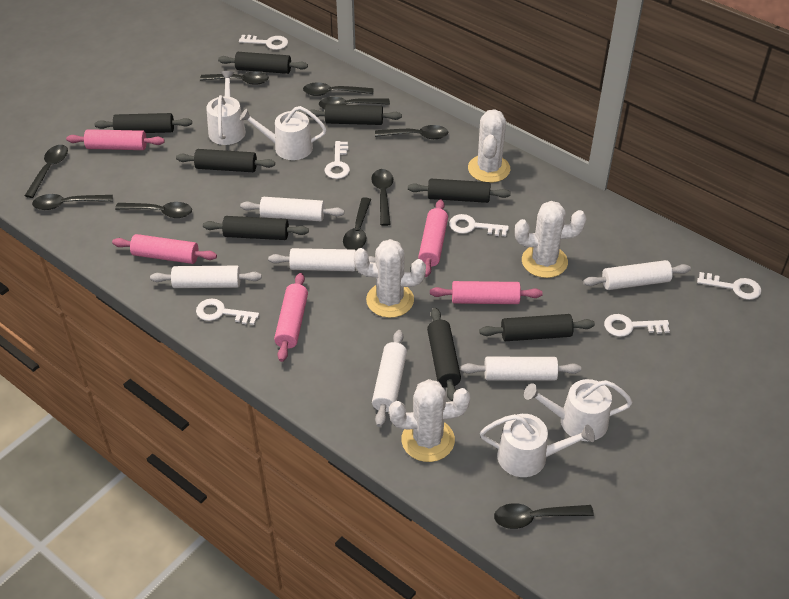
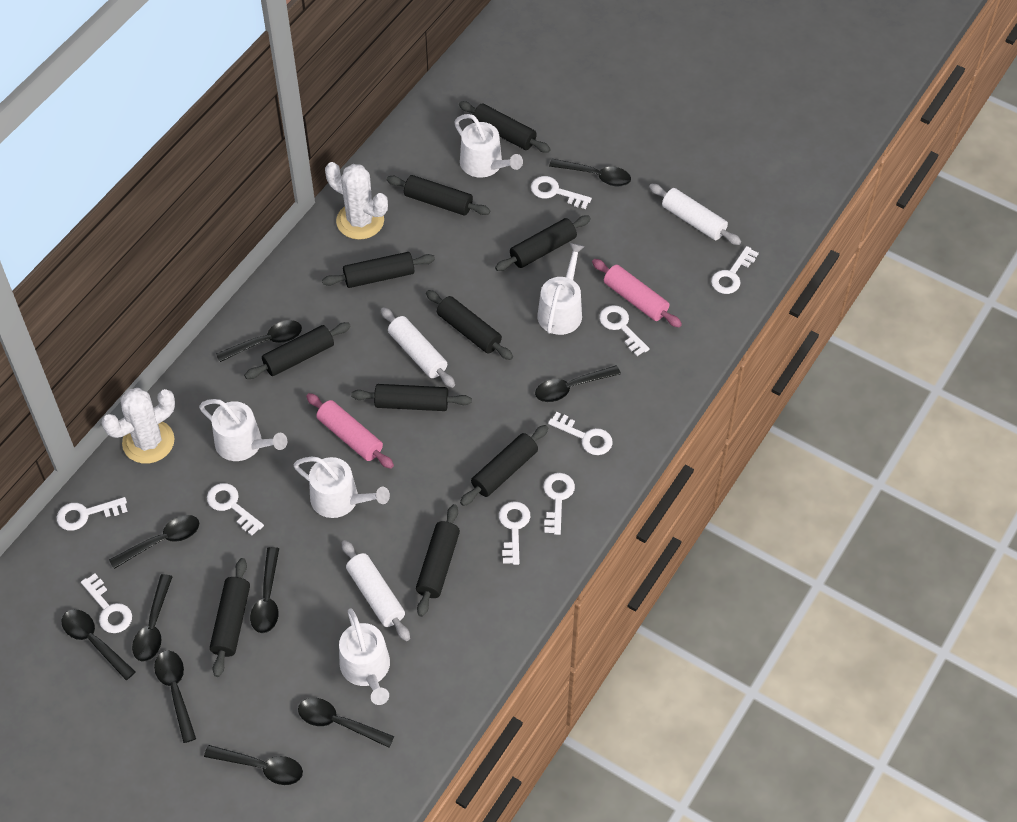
black rolling pin: 8 -> 10
pink rolling pin: 5 -> 2
white cactus: 4 -> 2
white key: 6 -> 9
white rolling pin: 6 -> 3
white watering can: 4 -> 5

